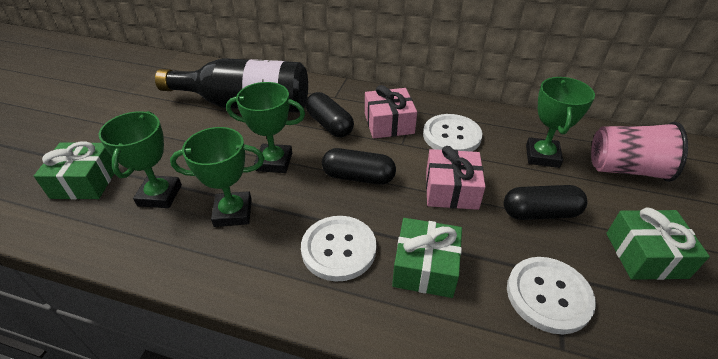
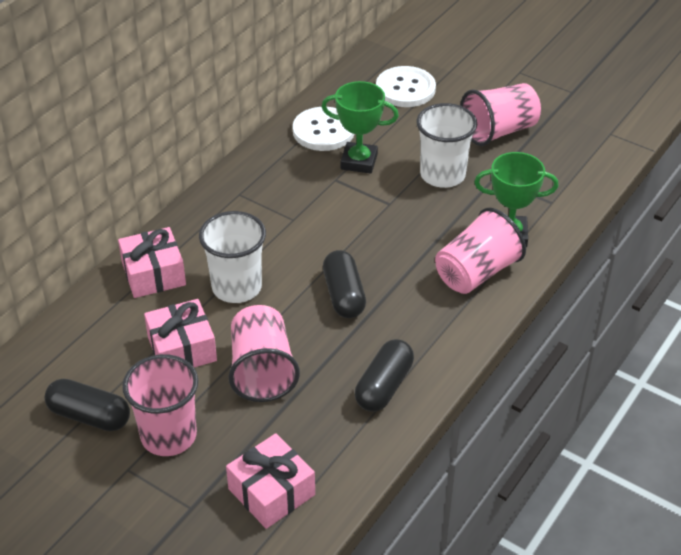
black bottle: 1 -> 0
green gift: 3 -> 0
green trophy: 4 -> 2
pink cup: 1 -> 4
pink gift: 2 -> 3
white button: 3 -> 2
white cup: 0 -> 2

